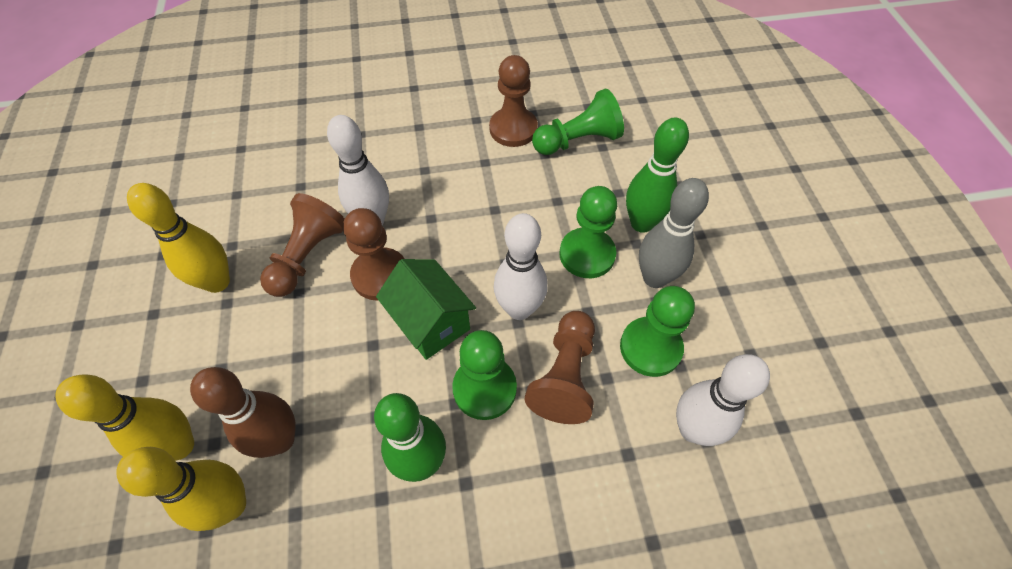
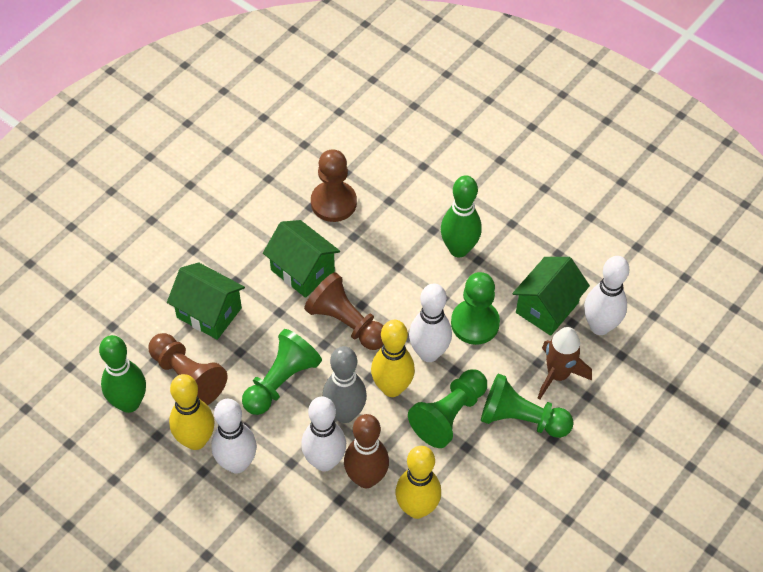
brown pawn: 4 -> 3
brown rocket: 0 -> 1
green house: 1 -> 3
white bowling pin: 3 -> 4

